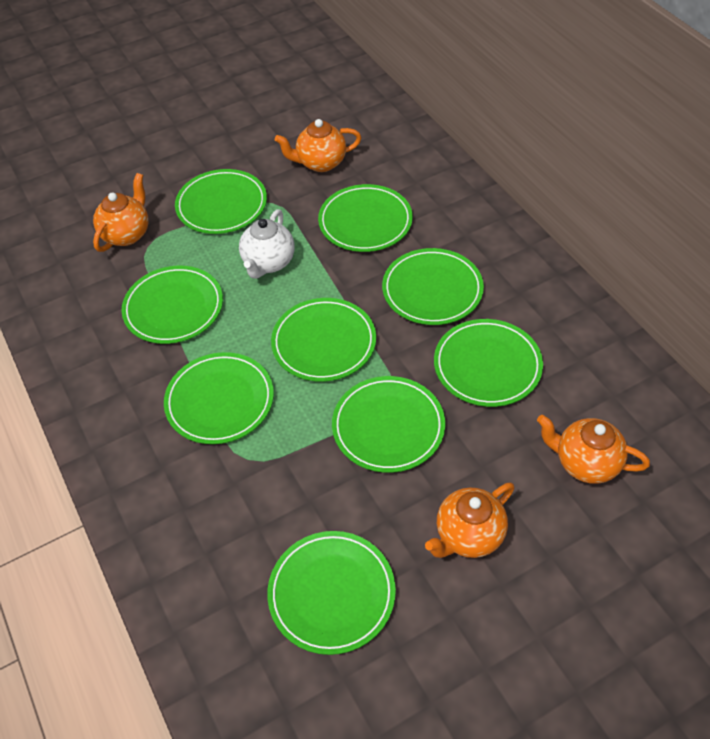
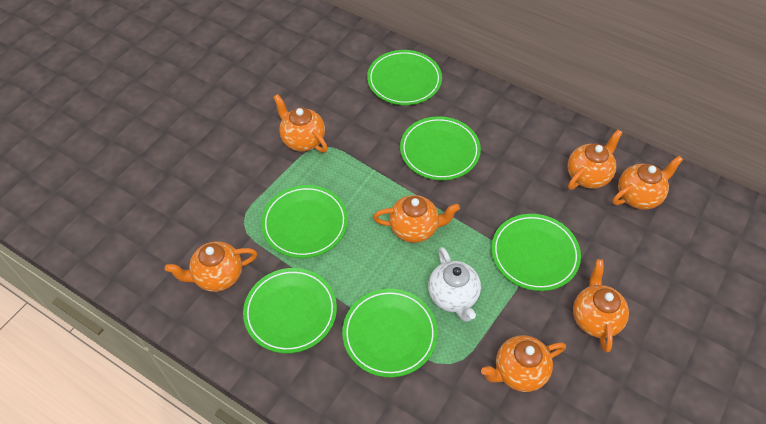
green plate: 9 -> 6
orange teapot: 4 -> 7

